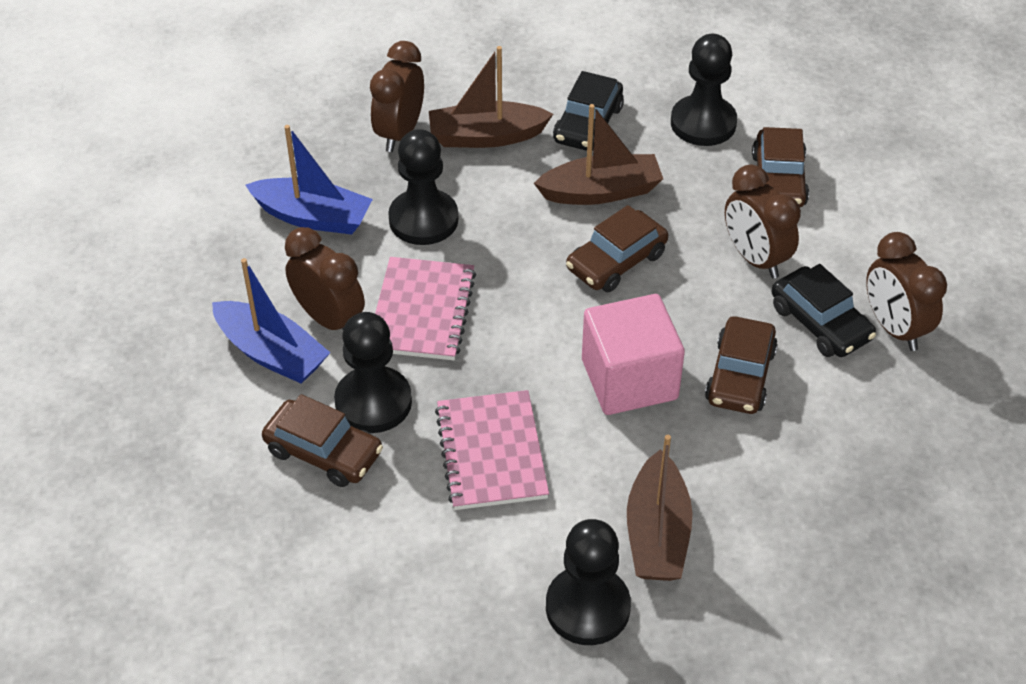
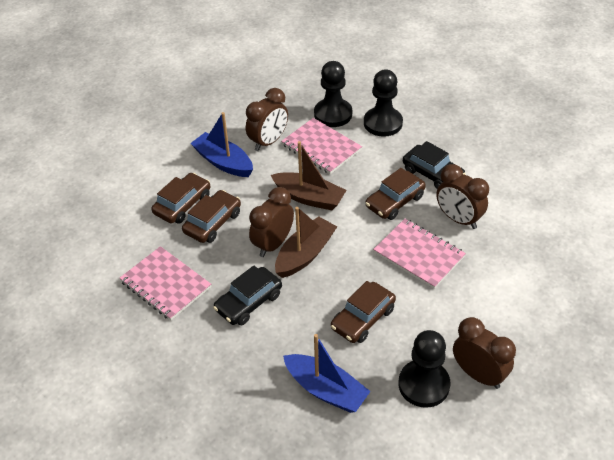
black pawn: 4 -> 3
brown boat: 3 -> 2
pink cube: 1 -> 0
pink notebook: 2 -> 3

